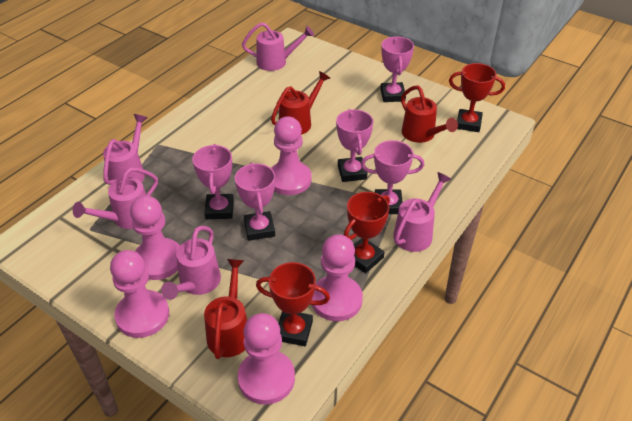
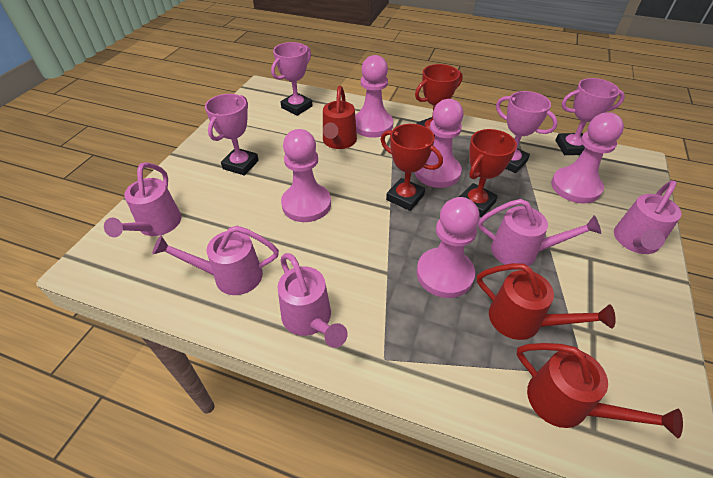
pink trophy: 5 -> 4

